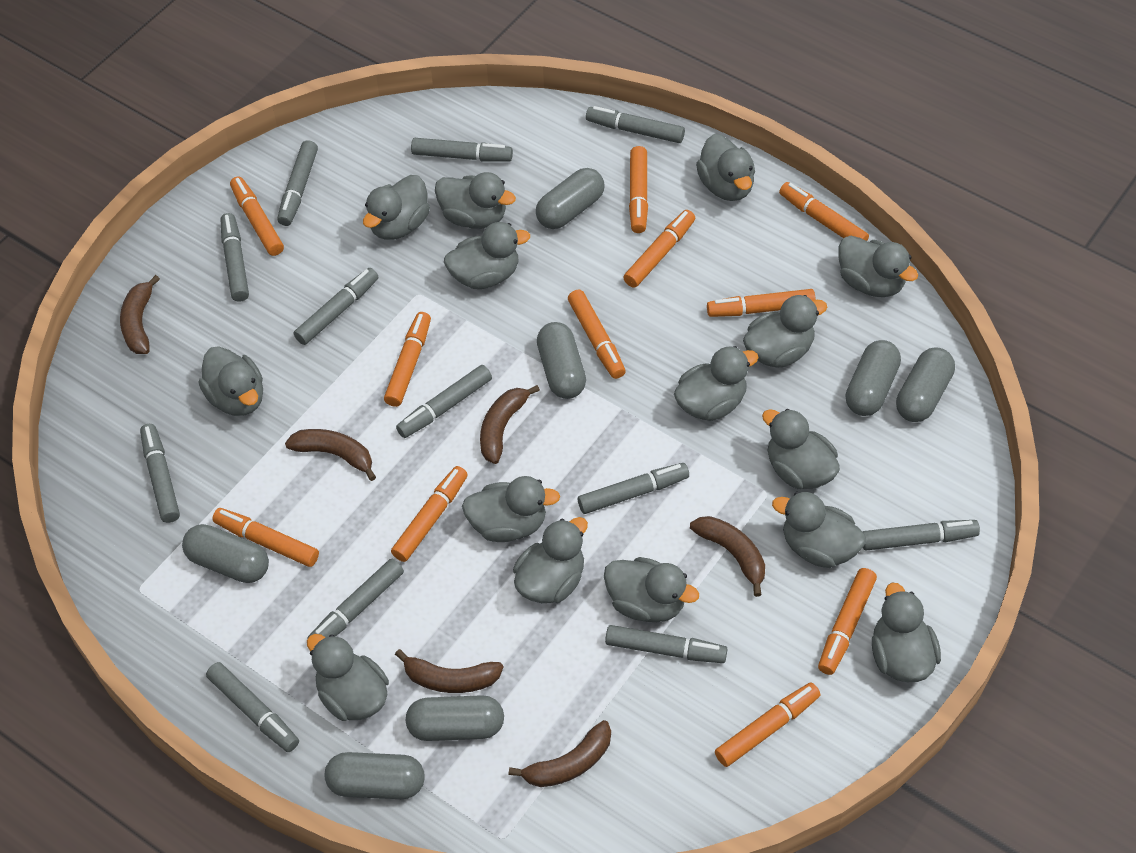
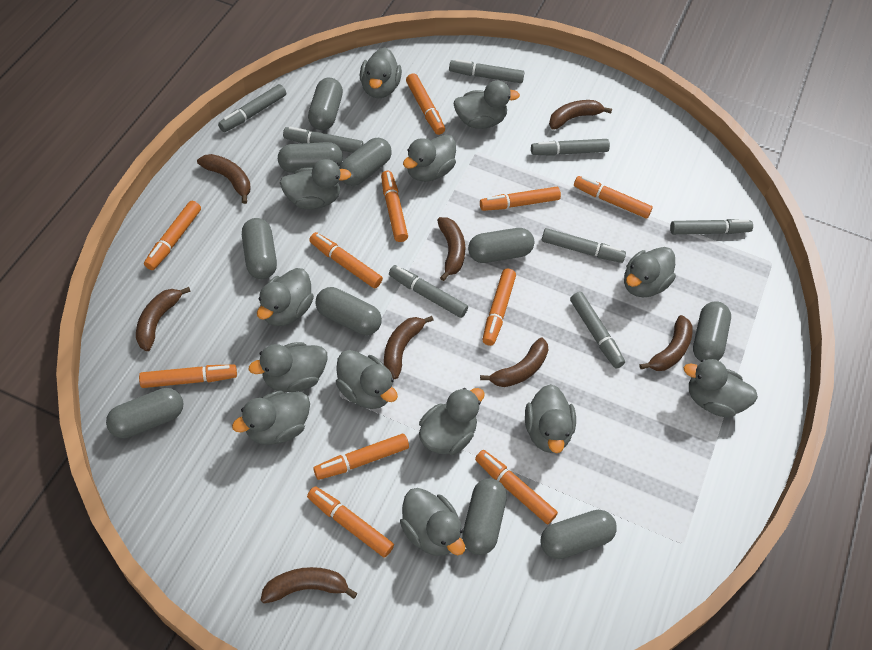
brown banana: 6 -> 8
grey capsule: 7 -> 10
grey duck: 15 -> 13
grey marker: 12 -> 8

